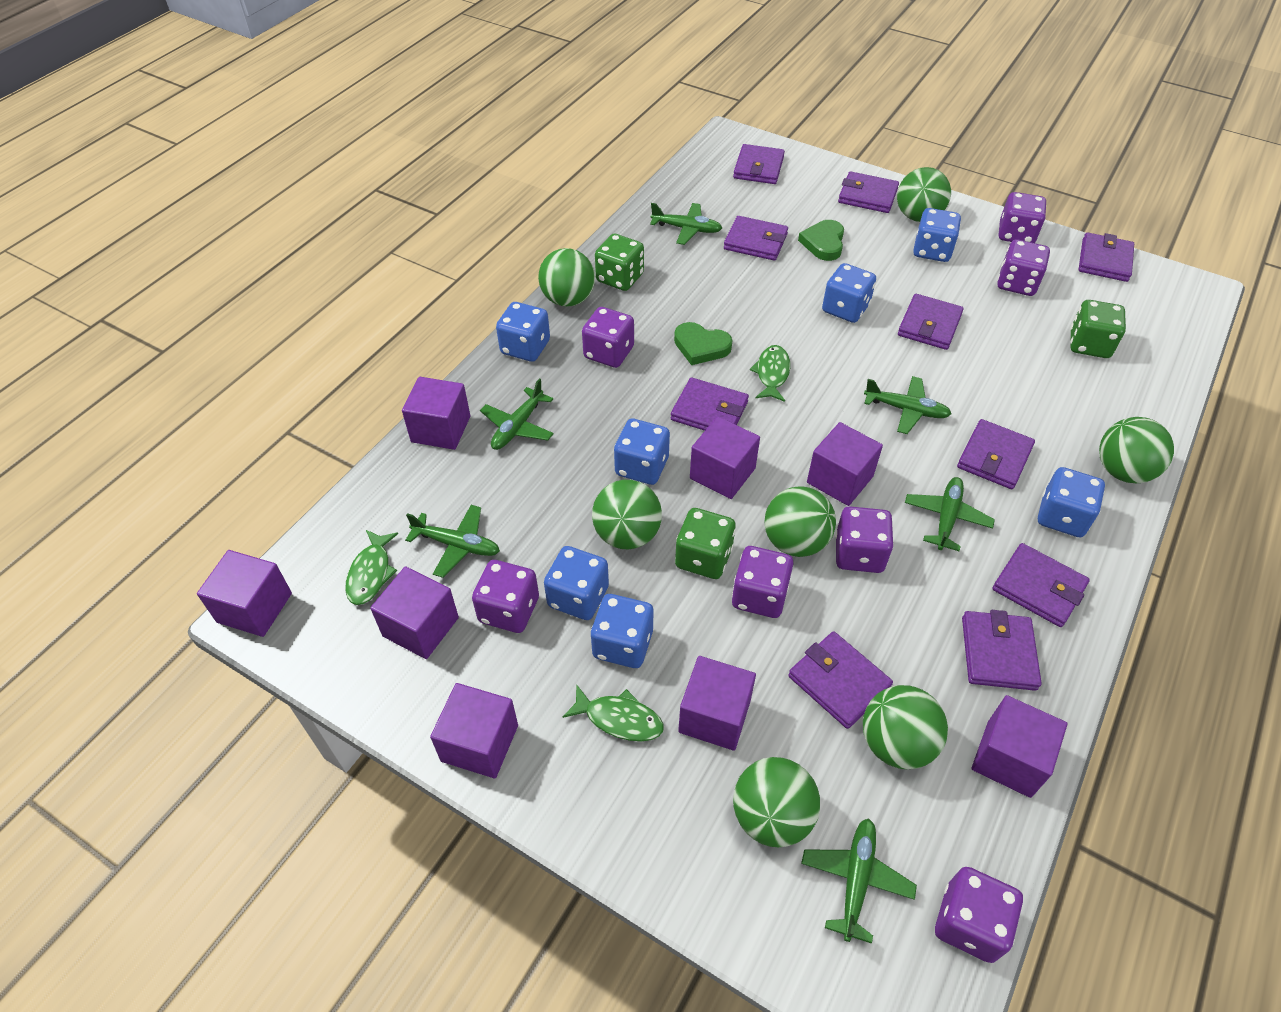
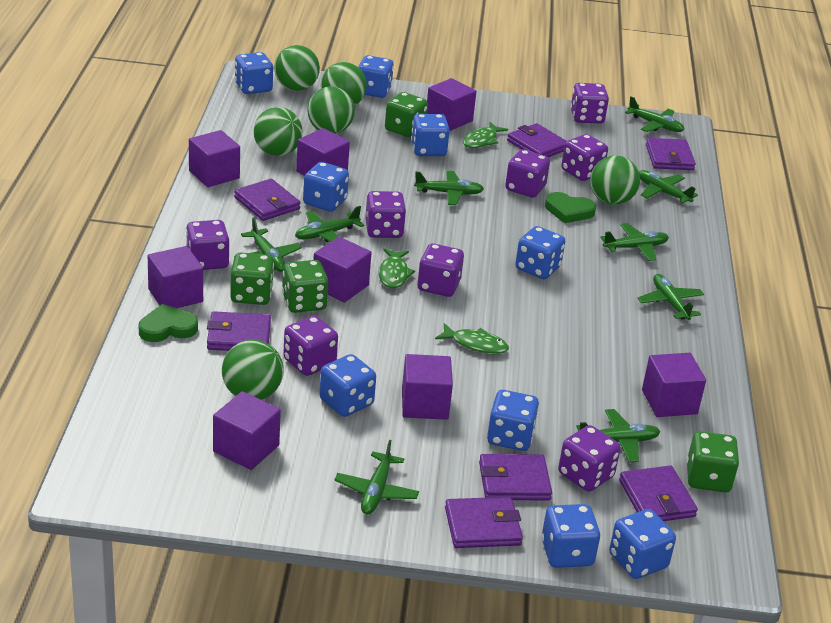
blue dice: 7 -> 9
green ball: 7 -> 6
green dice: 3 -> 4
green plane: 6 -> 9
purple dice: 7 -> 8
purple wallet: 10 -> 7

